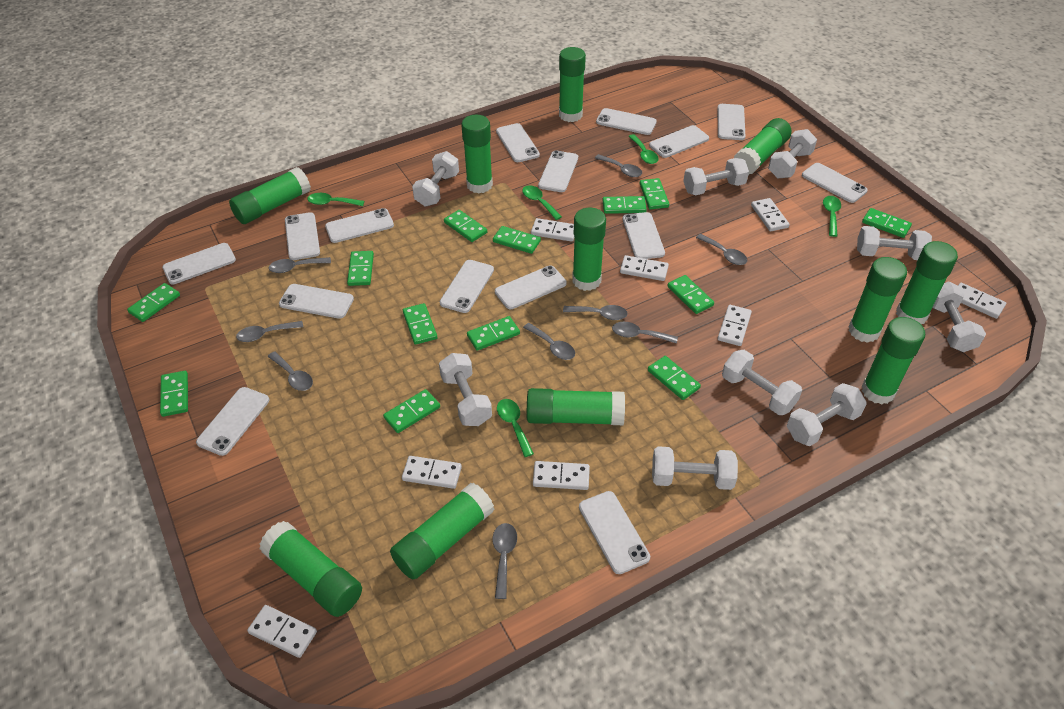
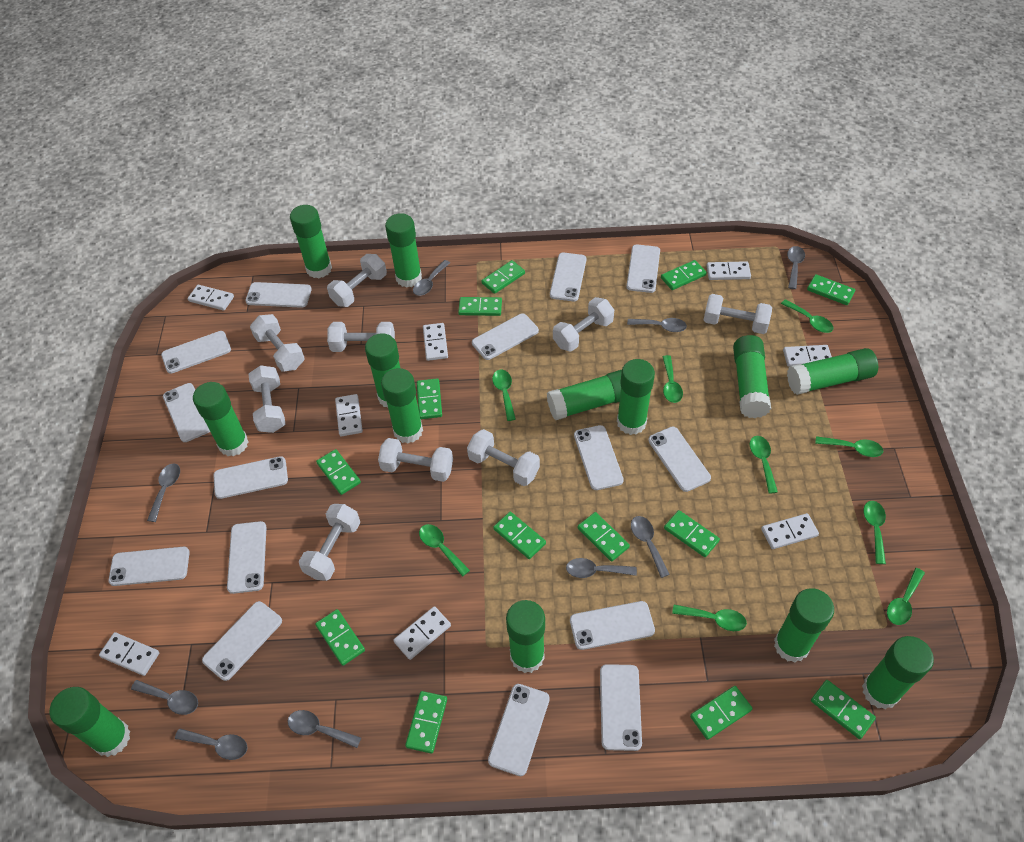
green glue stick: 11 -> 13
green spoon: 5 -> 9

